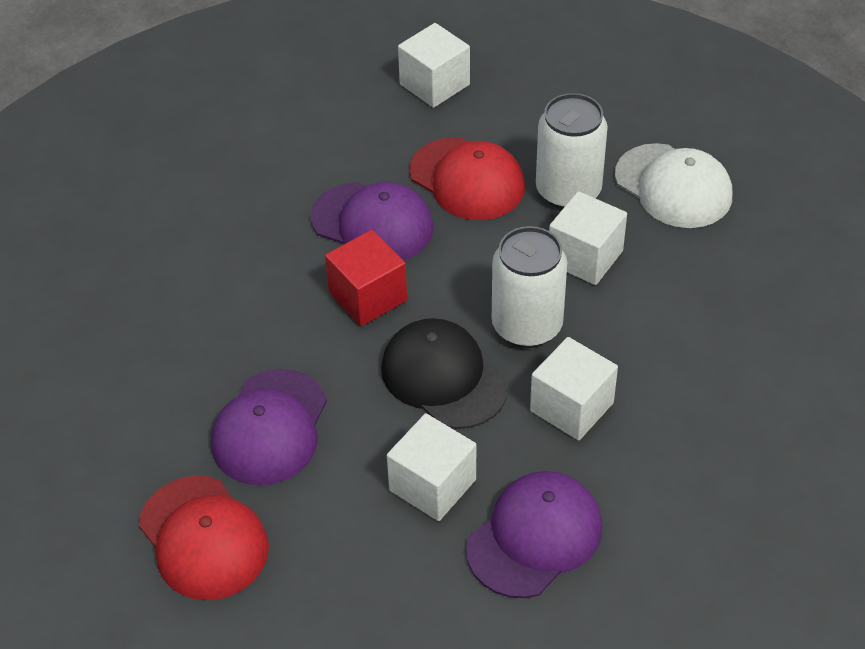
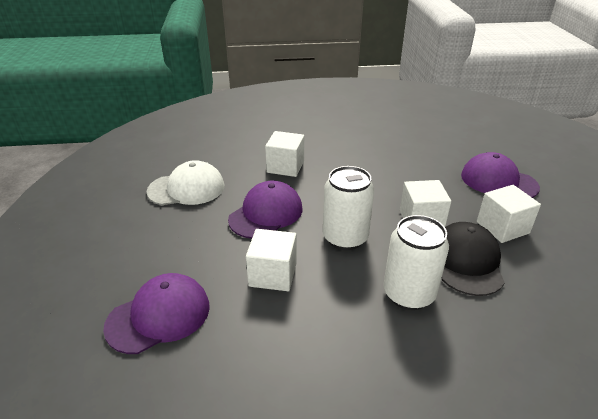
red cap: 2 -> 0
red cube: 1 -> 0

